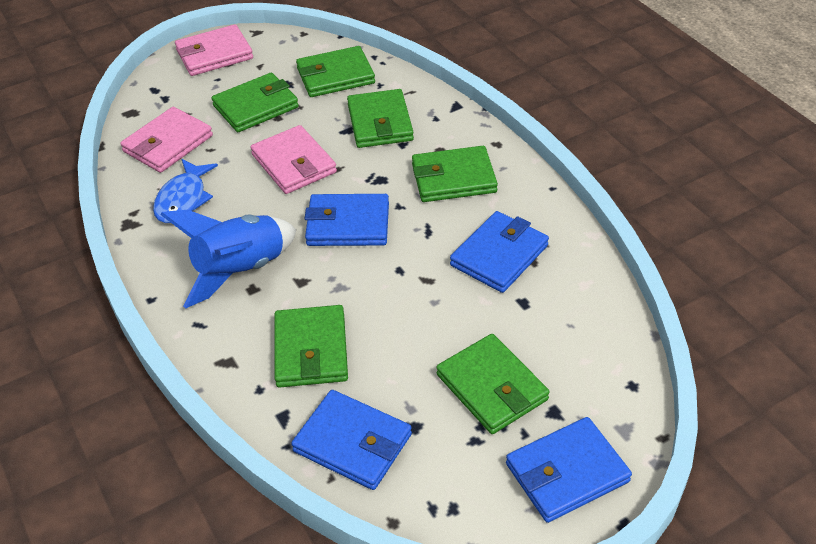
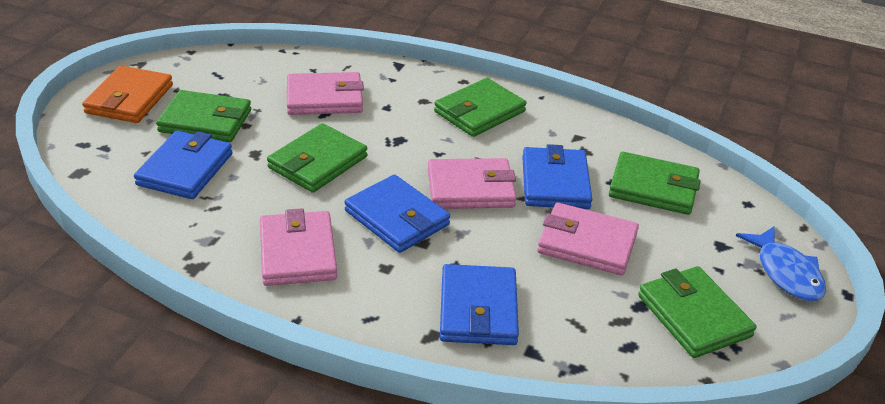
blue rocket: 1 -> 0
green wallet: 6 -> 5
orange wallet: 0 -> 1
pink wallet: 3 -> 4

